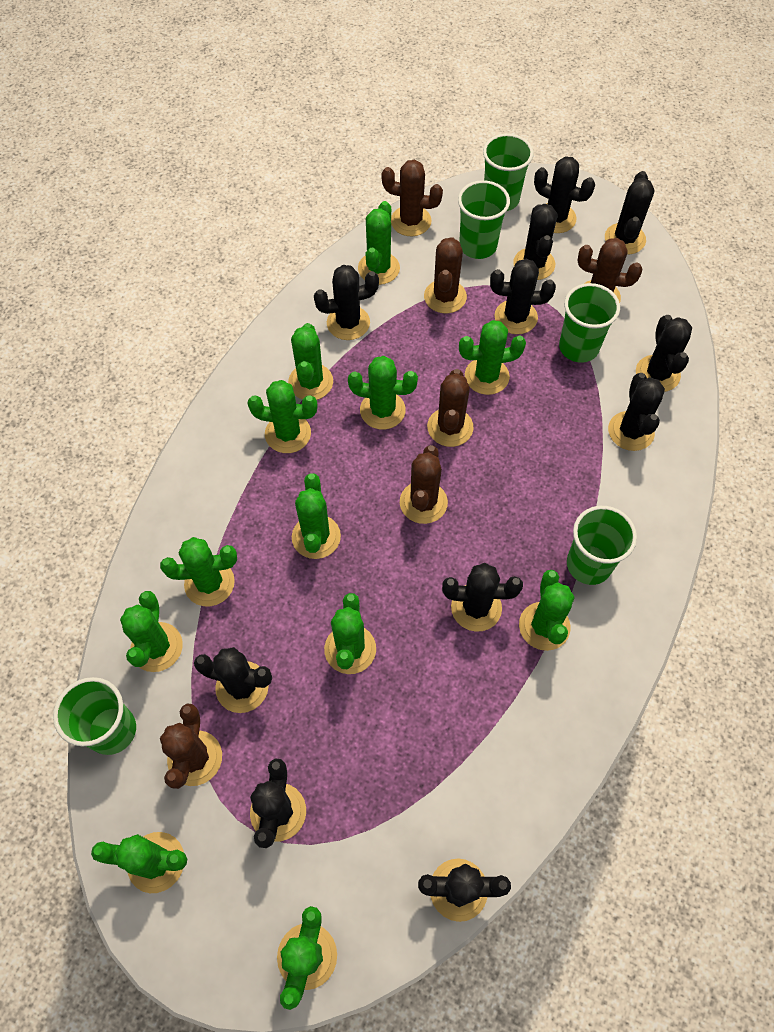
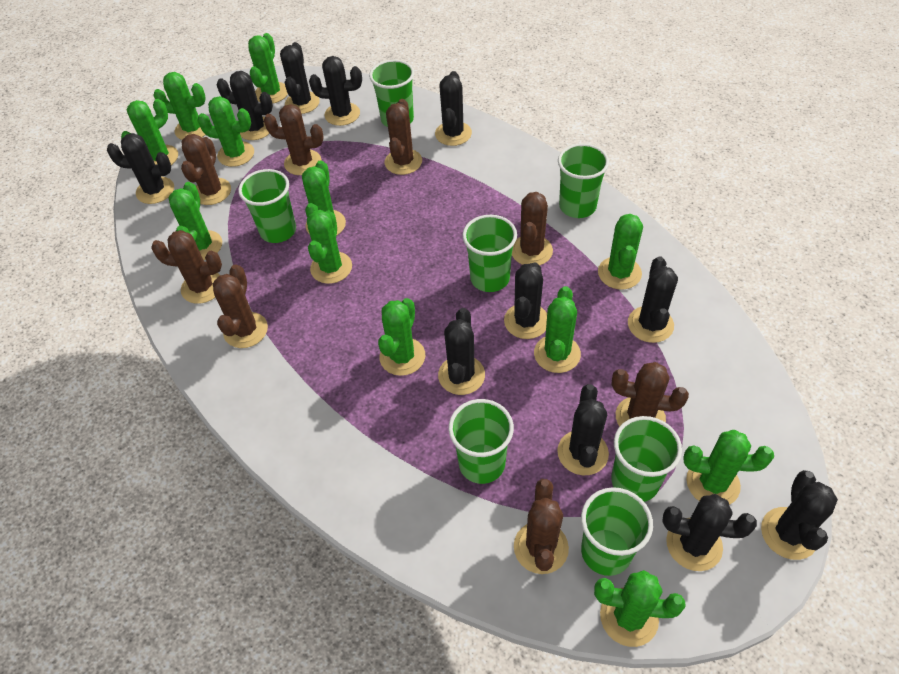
brown cactus: 6 -> 8
green cup: 5 -> 7

